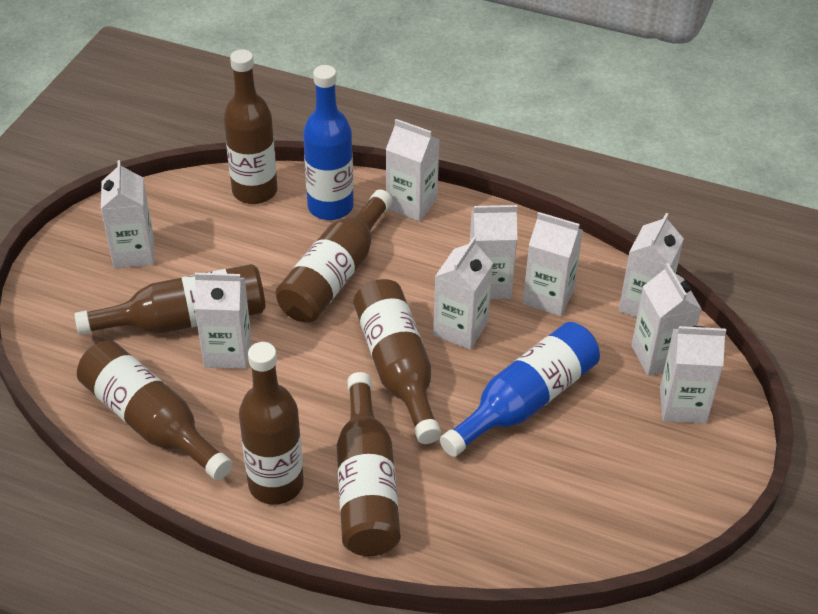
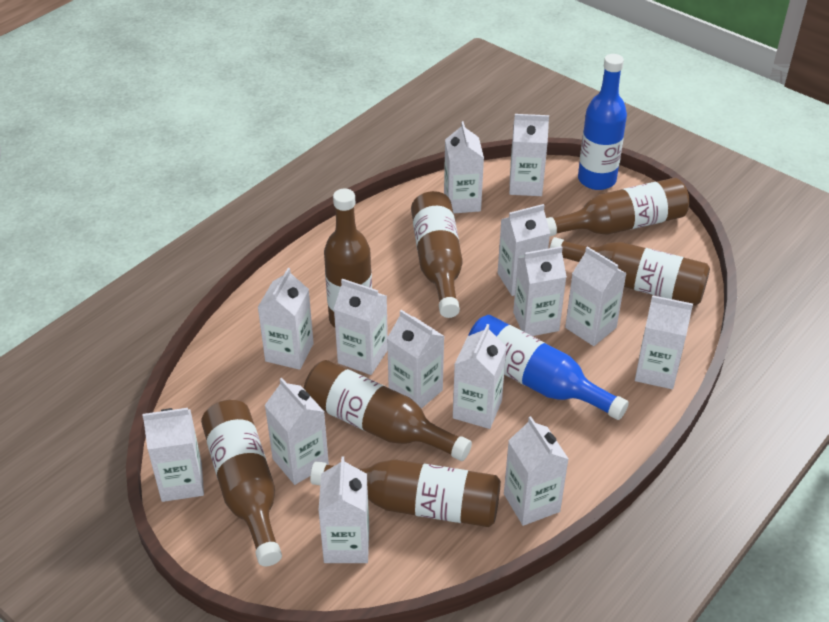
white carton: 9 -> 14

